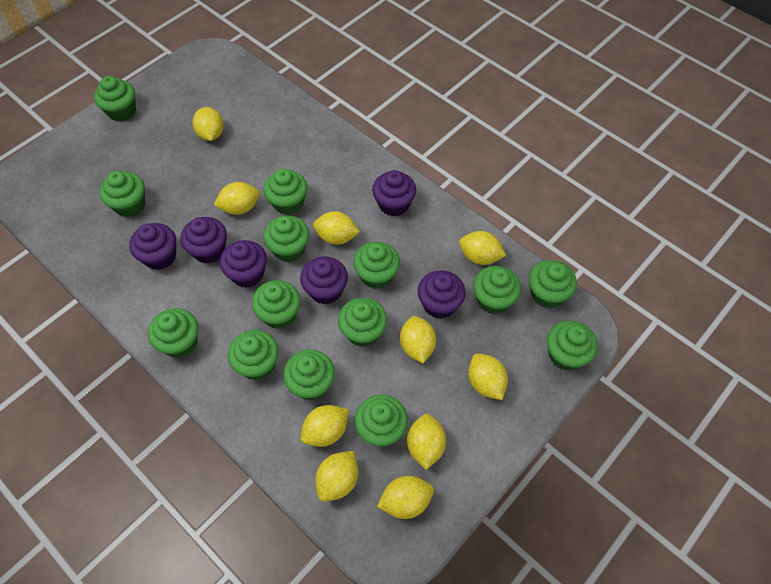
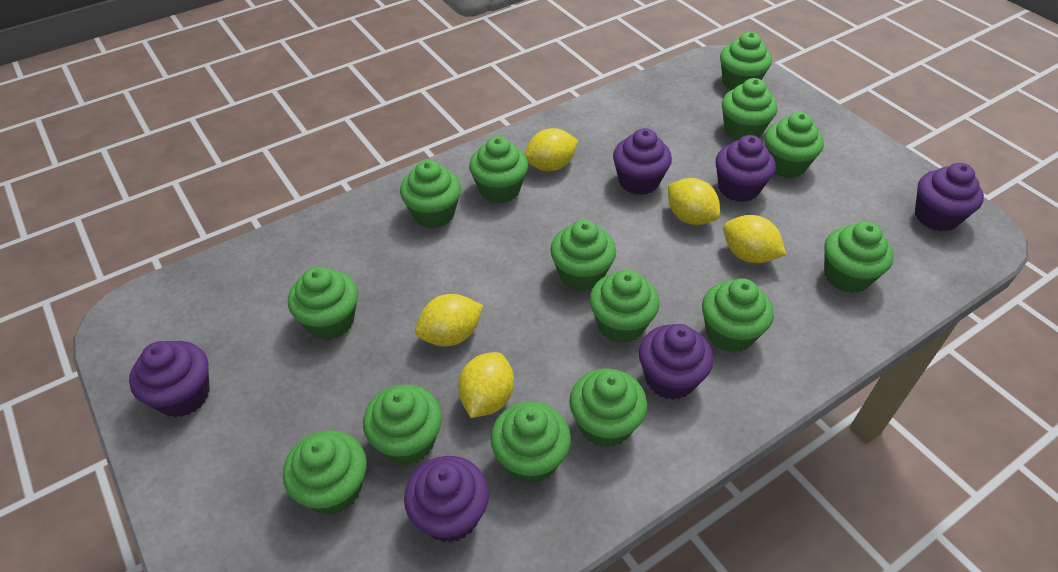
yellow lemon: 10 -> 5

